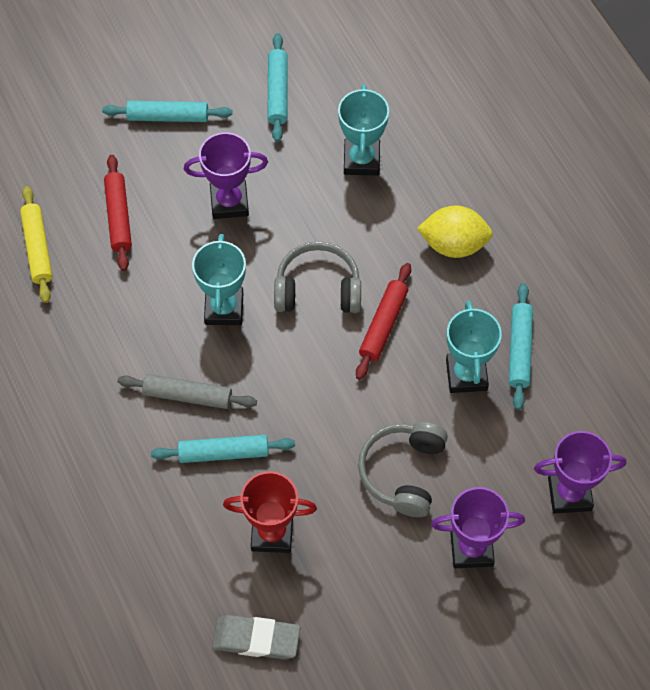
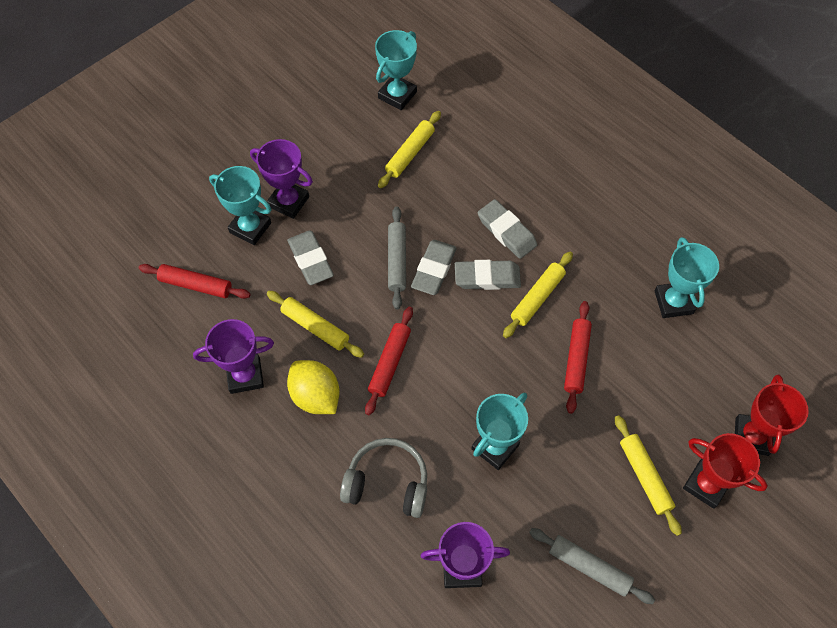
grey eraser: 1 -> 4
grey headphones: 2 -> 1
grey rolling pin: 1 -> 2
red rolling pin: 2 -> 3
red trophy: 1 -> 2
turquoise rolling pin: 4 -> 0
turquoise trophy: 3 -> 4
yellow rolling pin: 1 -> 4

